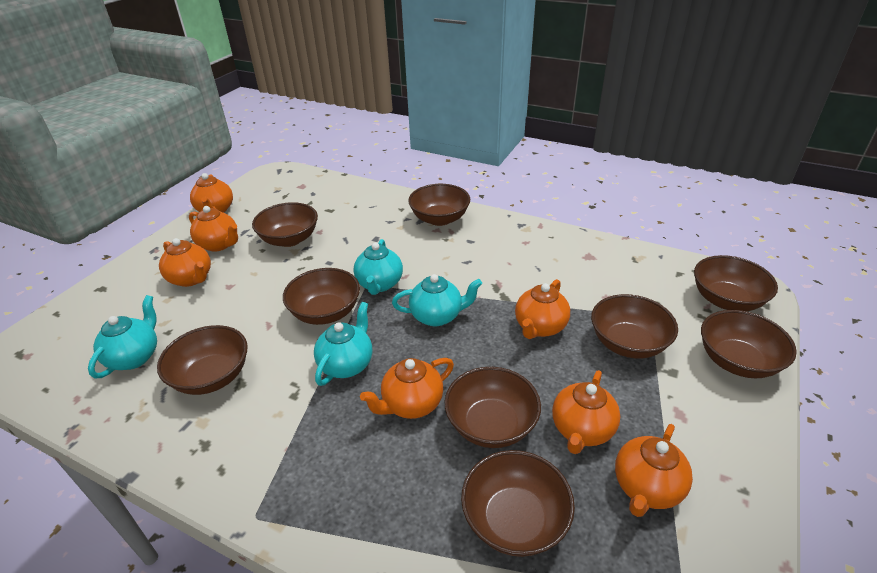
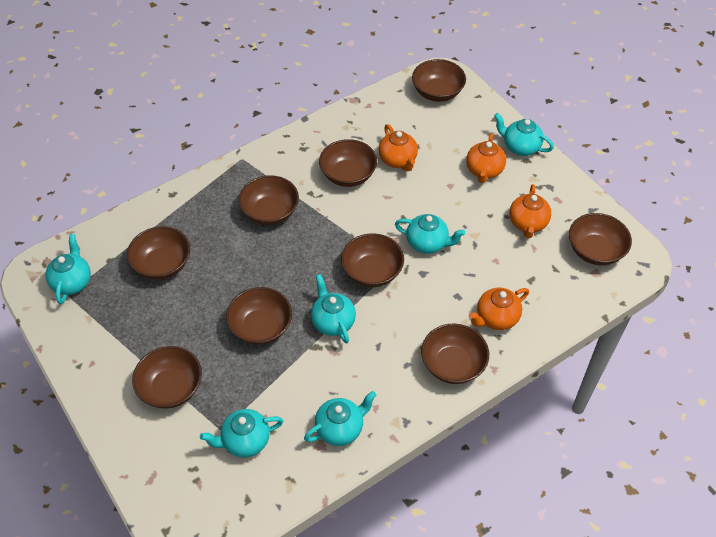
orange teapot: 7 -> 4
turquoise teapot: 4 -> 6

